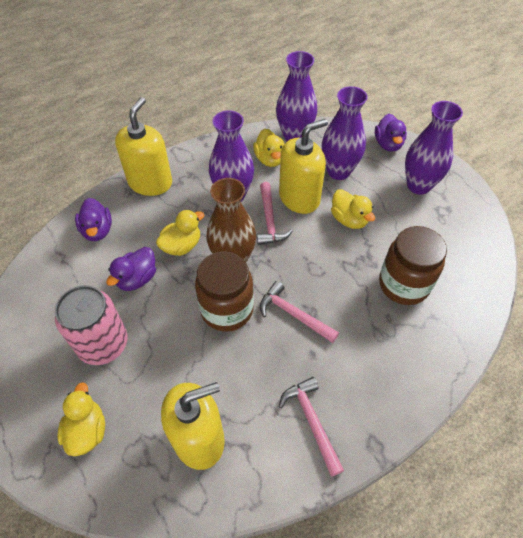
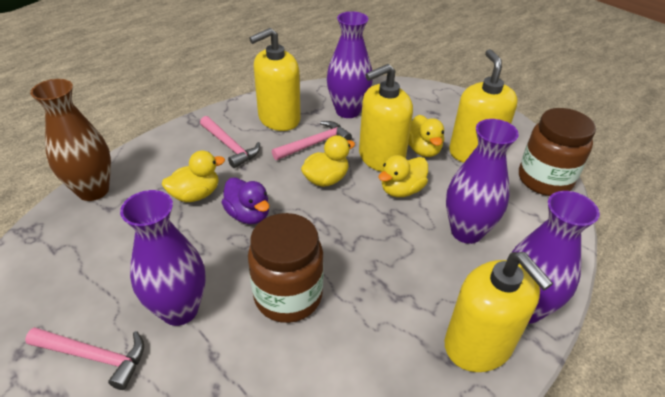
pink can: 1 -> 0
purple duck: 3 -> 1
yellow soap dispenser: 3 -> 4

